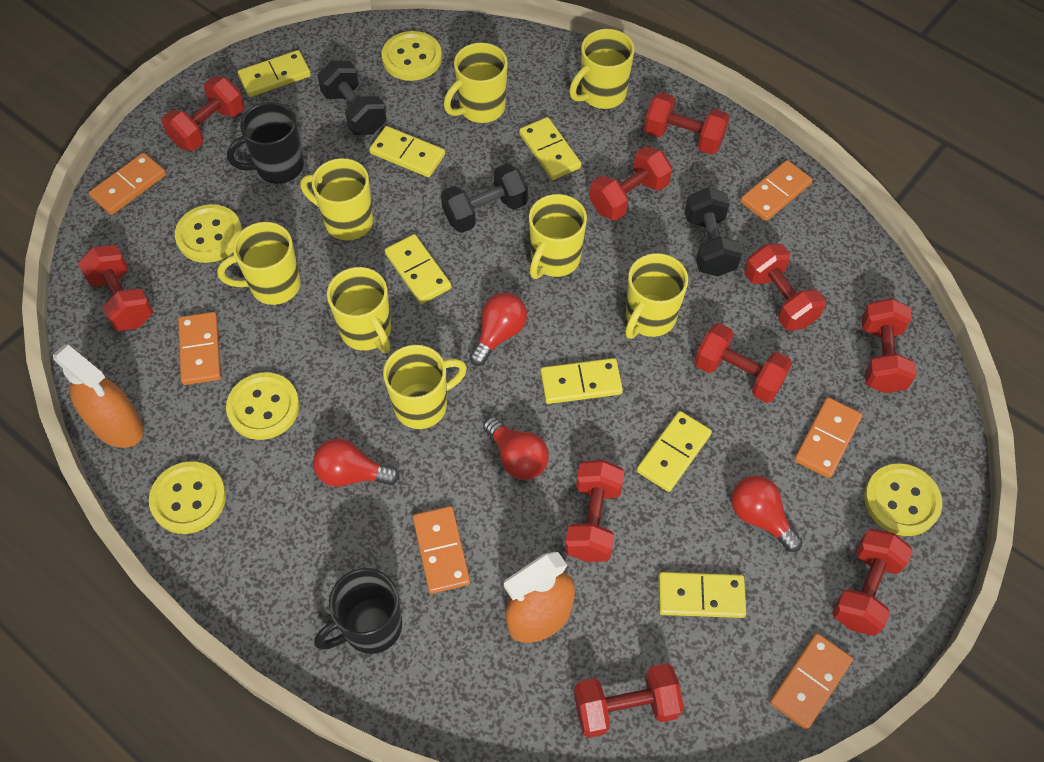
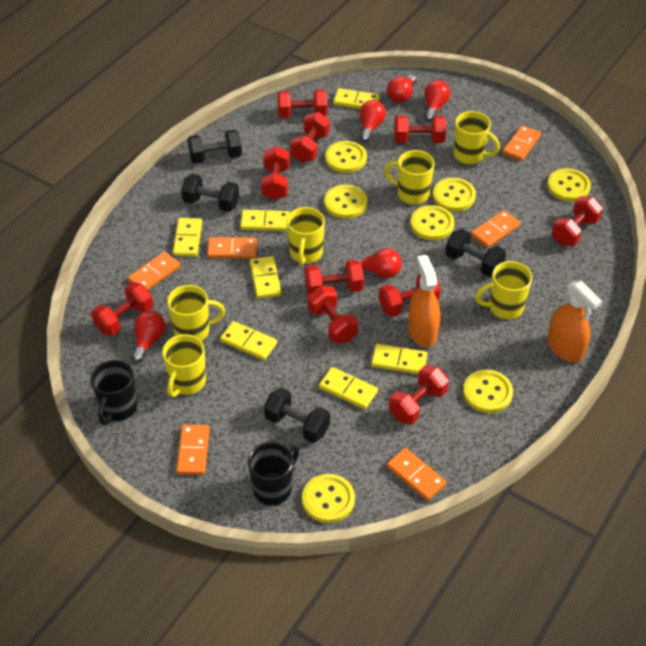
black dumbbell: 3 -> 4
red light bulb: 4 -> 5
yellow button: 5 -> 7
yellow mug: 8 -> 6

